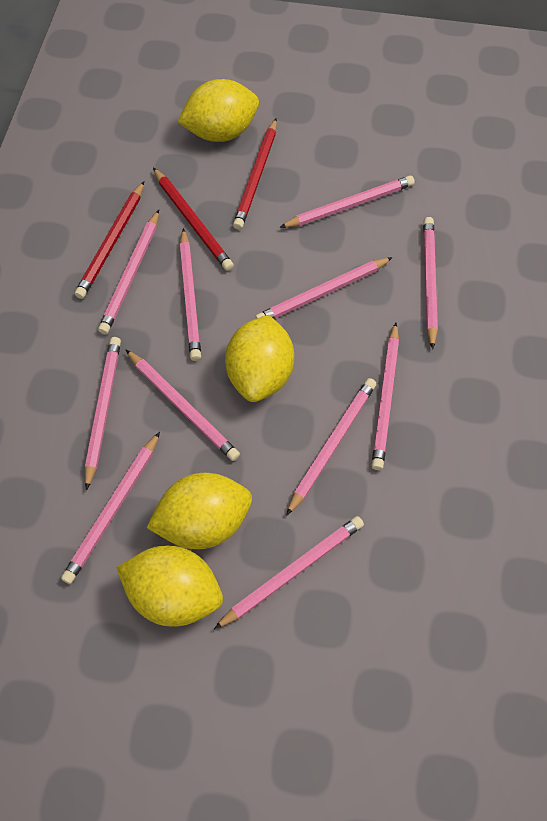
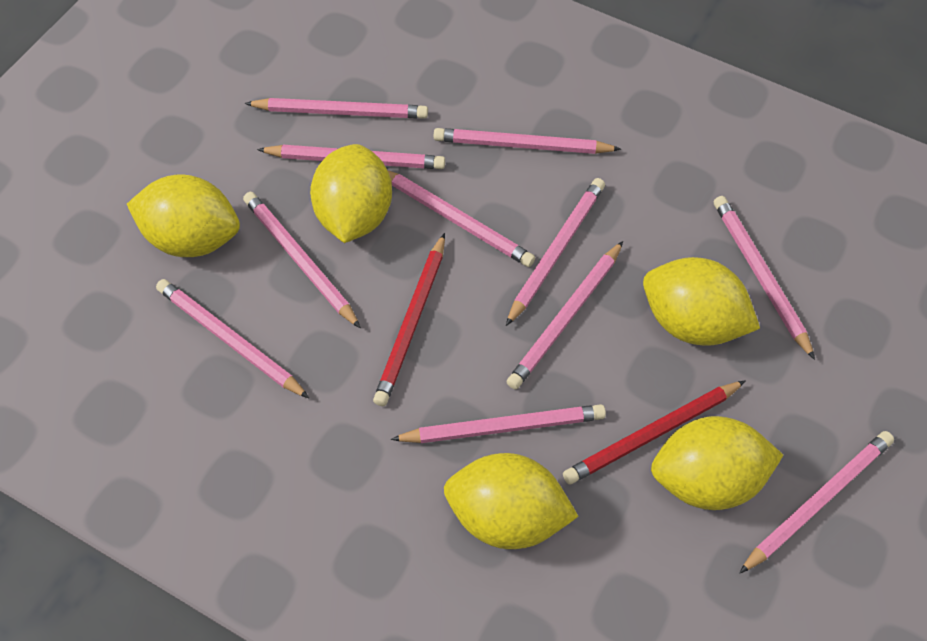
red pencil: 3 -> 2
yellow lemon: 4 -> 5

